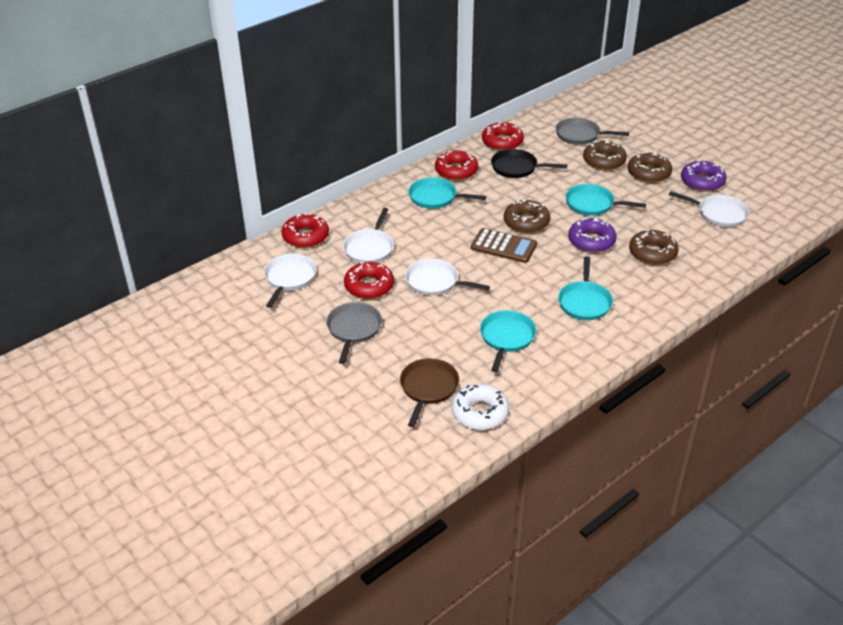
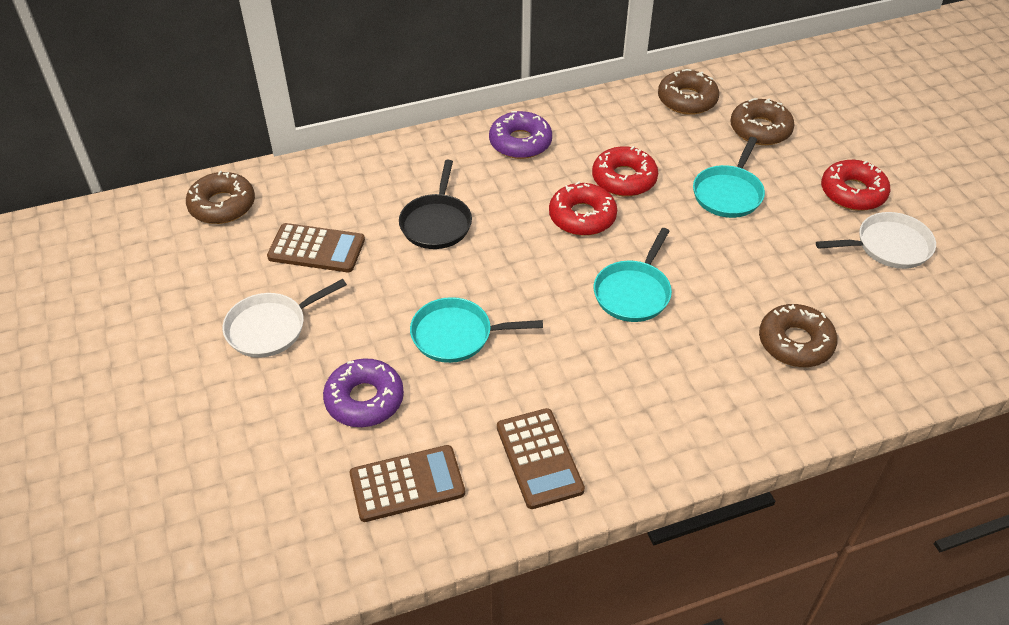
brown calculator: 1 -> 3
brown pan: 1 -> 0
grey pan: 2 -> 0
red donut: 4 -> 3
turquoise pan: 4 -> 3
white donut: 1 -> 0
white pan: 4 -> 2

